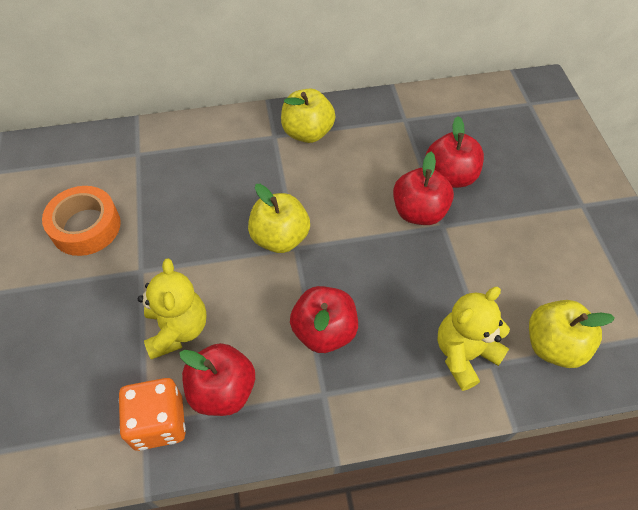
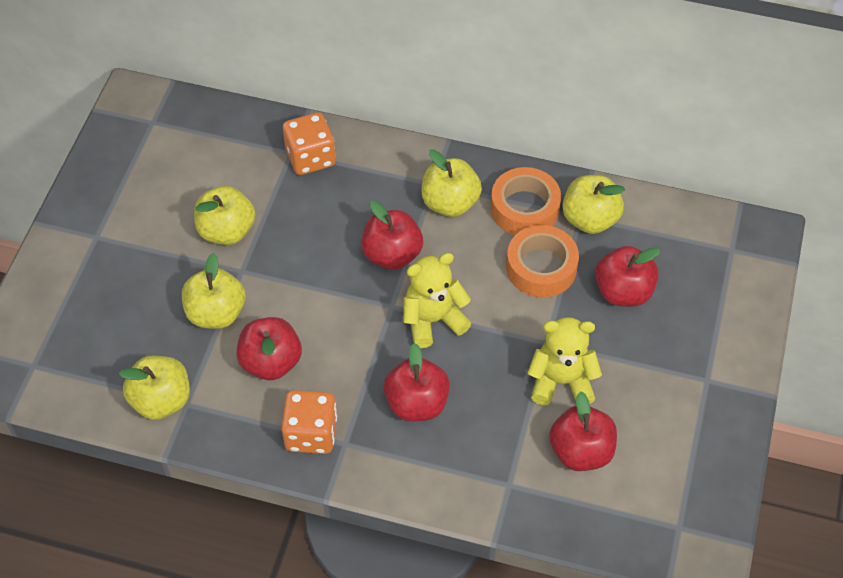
orange dice: 1 -> 2
orange tape: 1 -> 2
red apple: 4 -> 5
yellow apple: 3 -> 5

